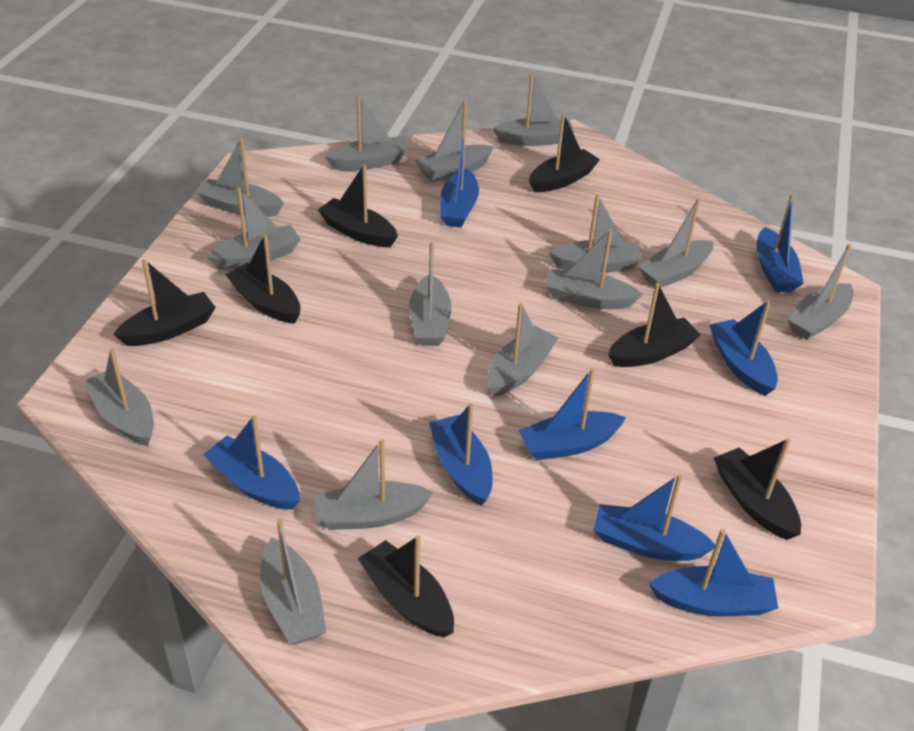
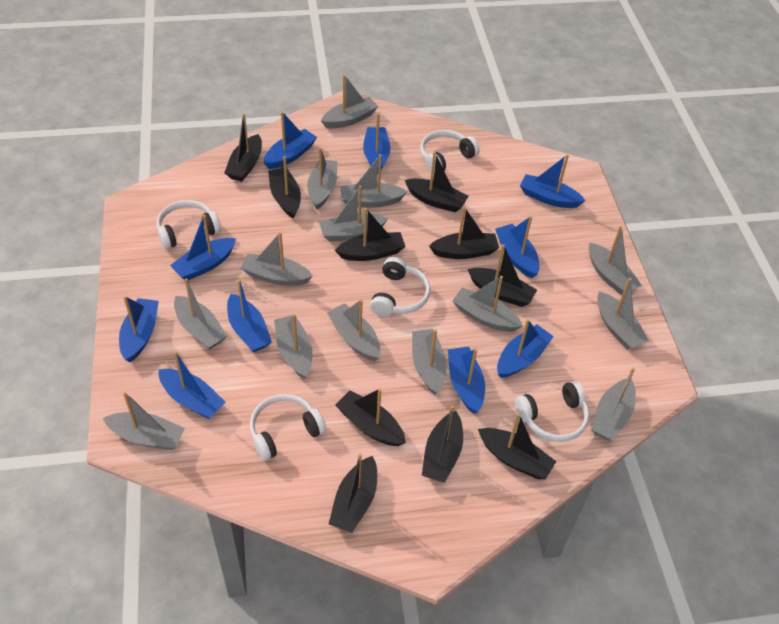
black boat: 7 -> 10
blue boat: 8 -> 10
white headphones: 0 -> 5

